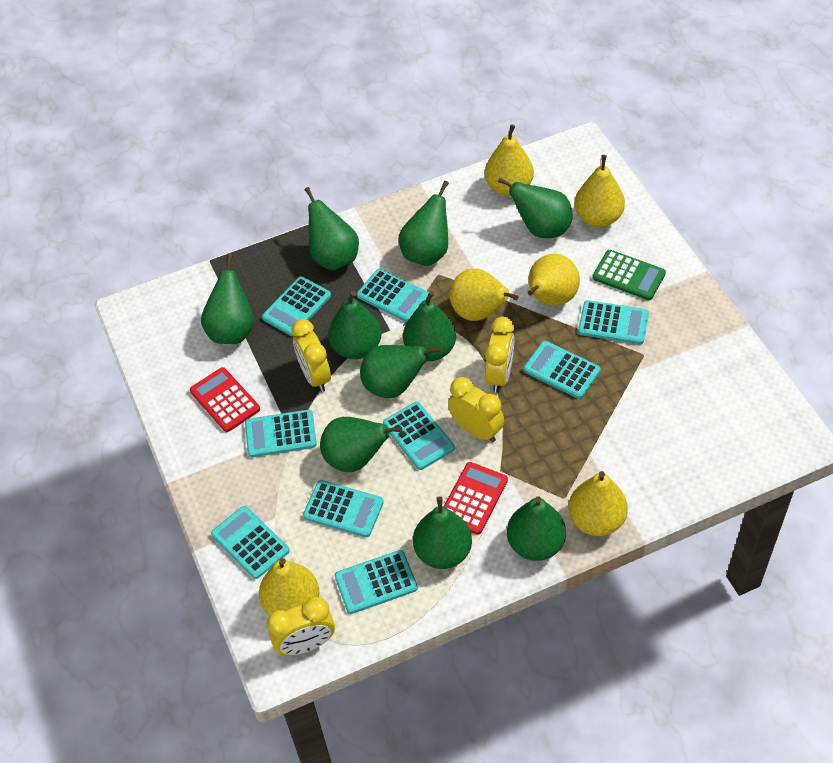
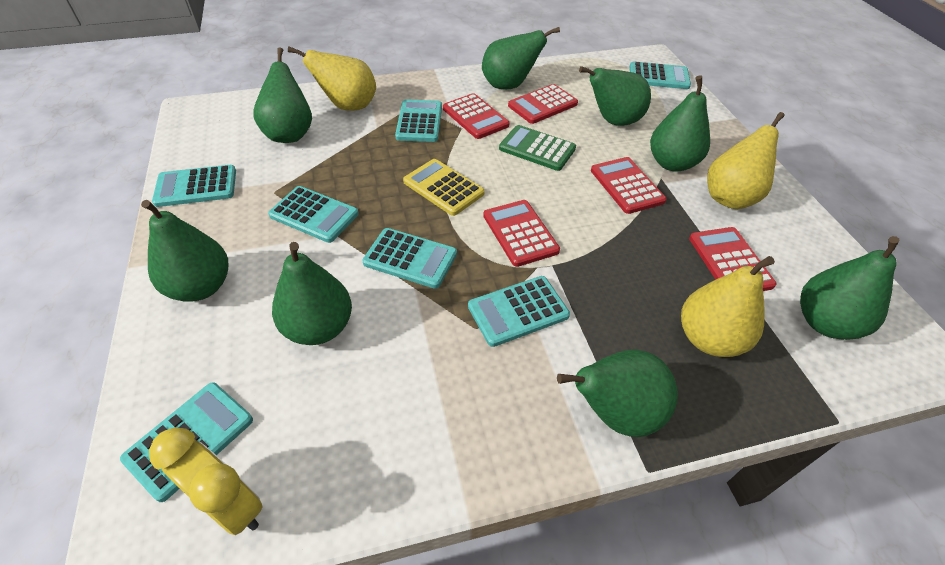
green pear: 10 -> 8
red calculator: 2 -> 5
turquoise calculator: 9 -> 7
yellow calculator: 0 -> 1
yellow clock: 4 -> 1
yellow pear: 6 -> 3

